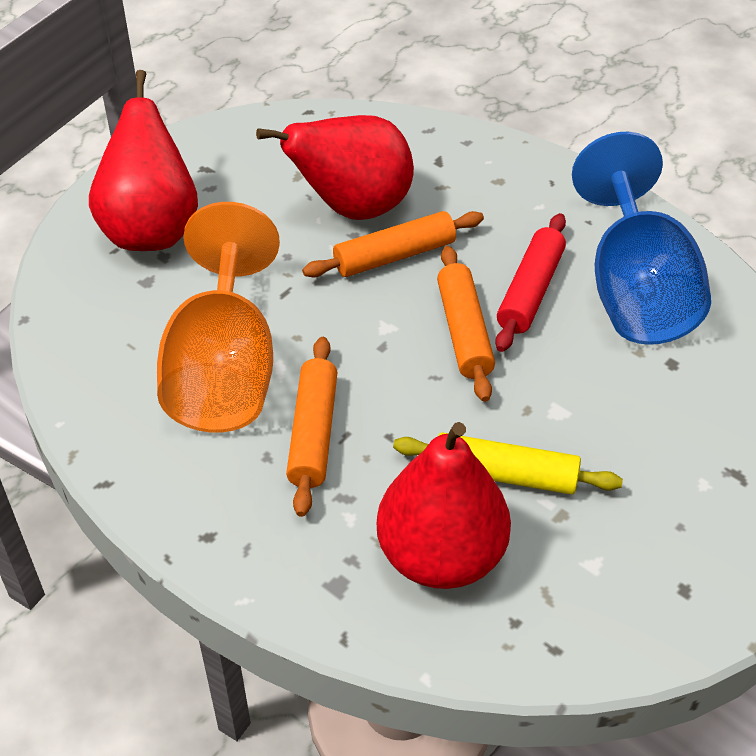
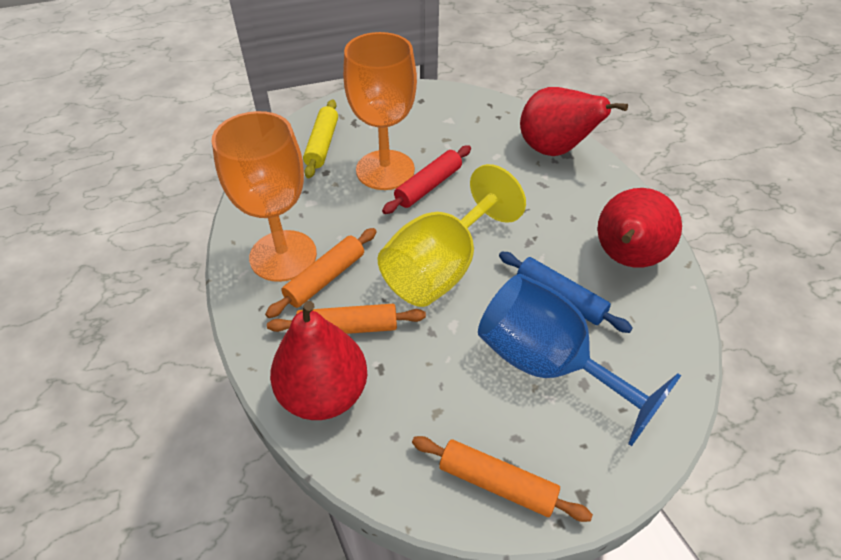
blue rolling pin: 0 -> 1
orange goblet: 1 -> 2
yellow goblet: 0 -> 1

